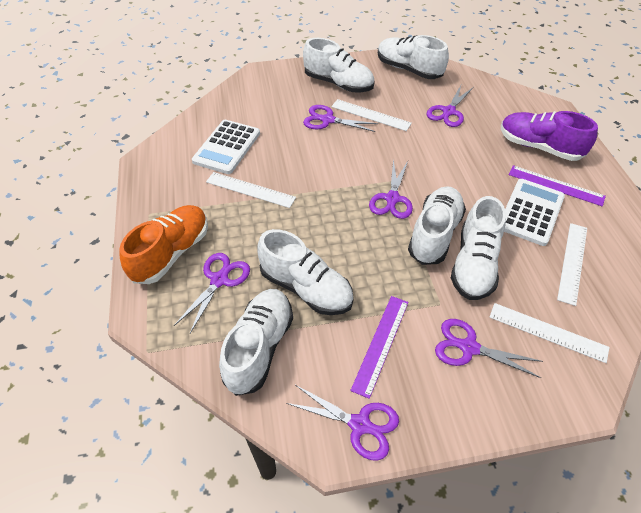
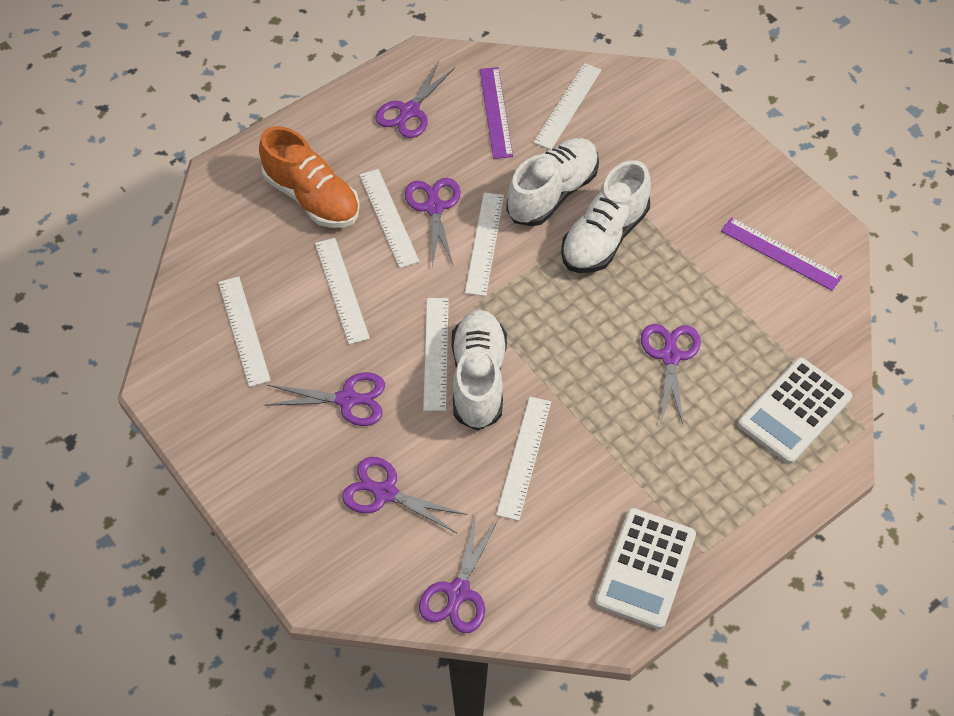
purple shoe: 1 -> 0
white ruler: 4 -> 7
white shoe: 6 -> 3

